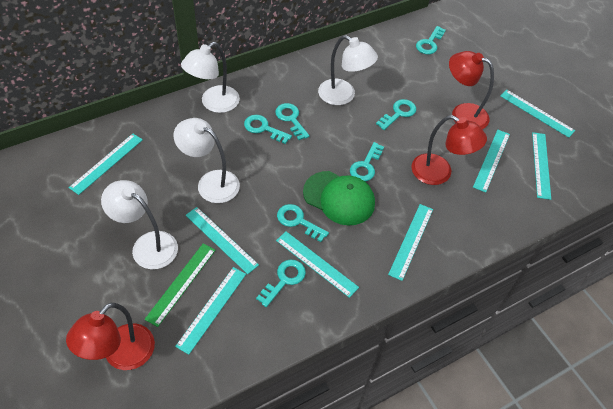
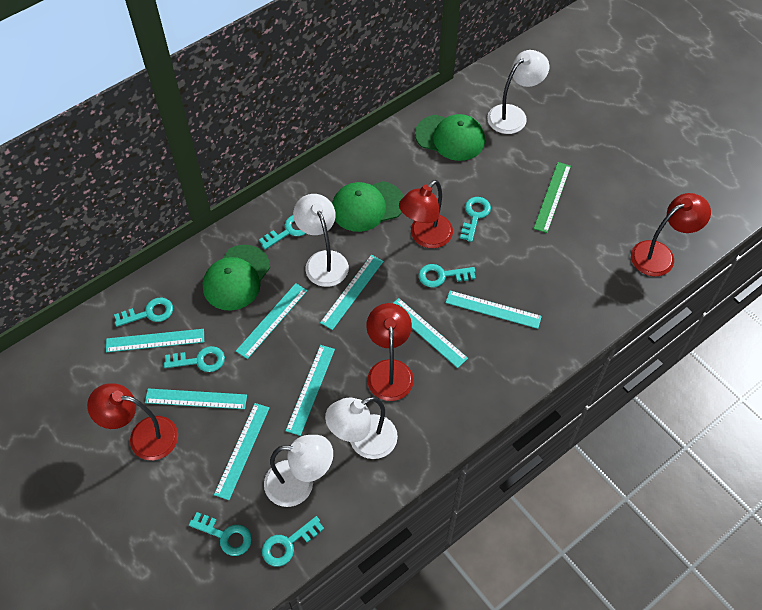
green cap: 1 -> 3
red lamp: 3 -> 4

